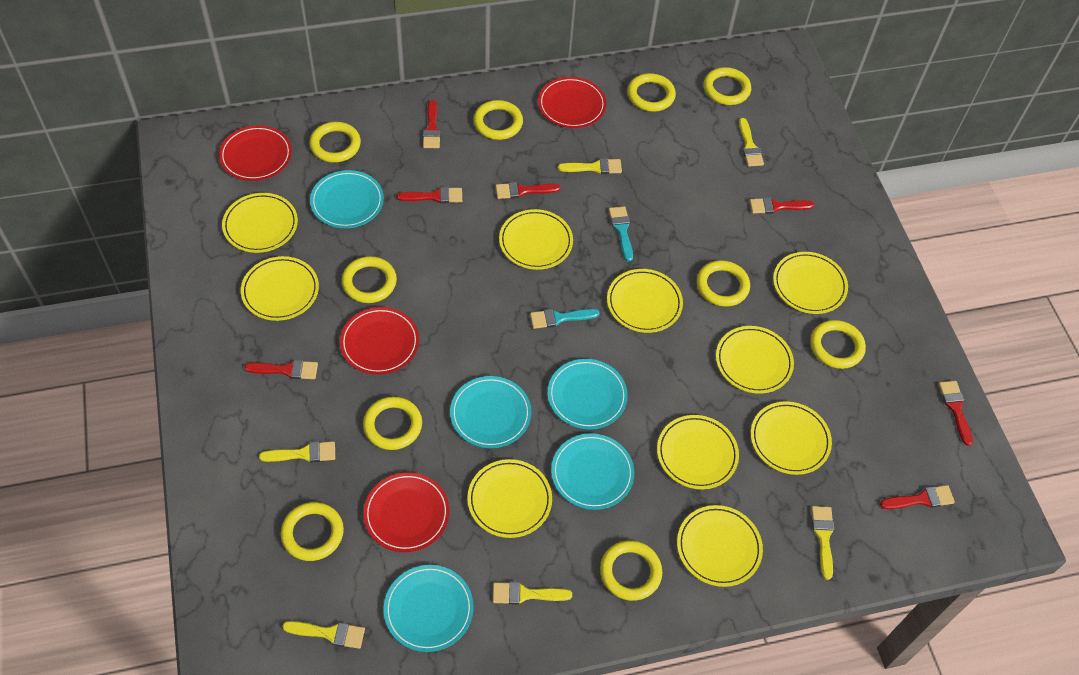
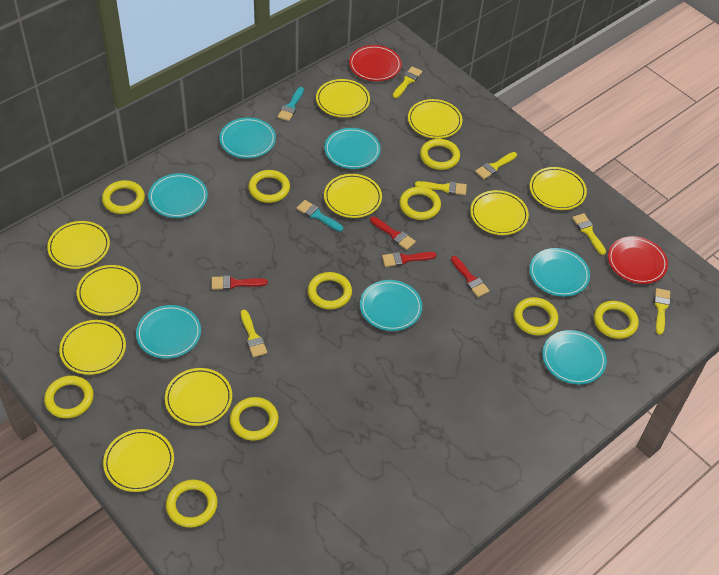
red brush: 7 -> 4
red plate: 4 -> 2
turquoise plate: 5 -> 7

